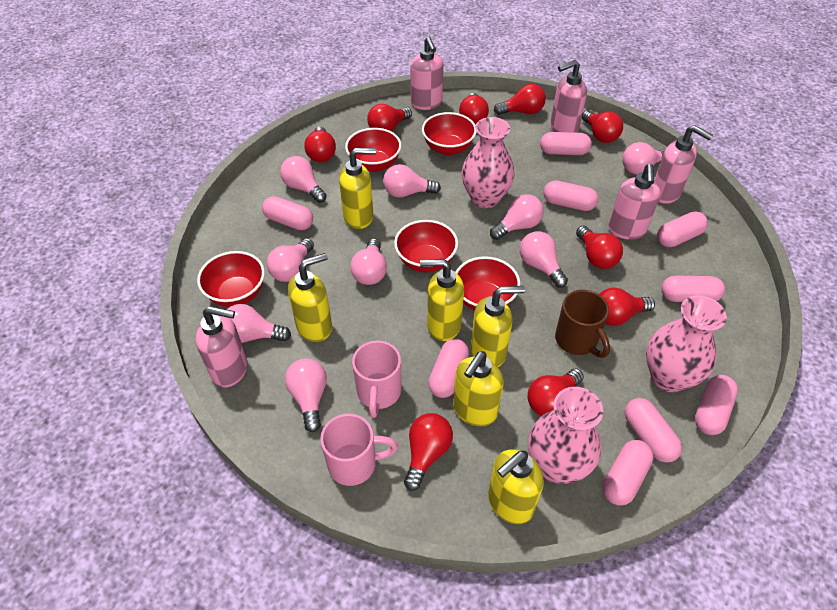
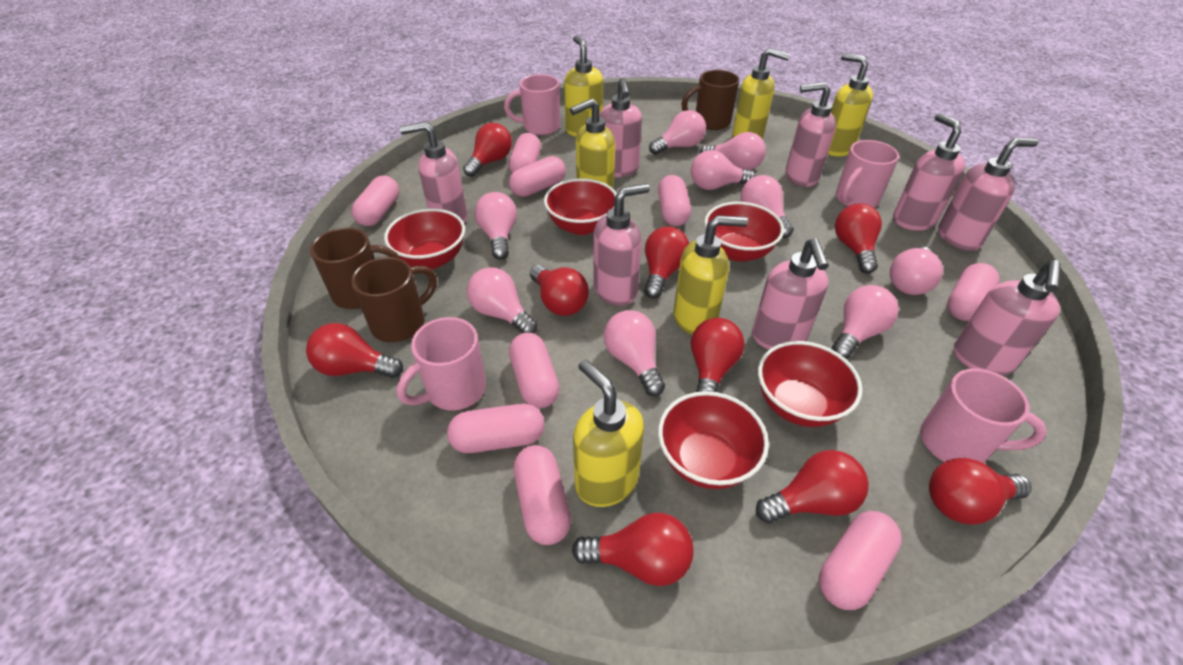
brown mug: 1 -> 3
pink mug: 2 -> 4
pink soap dispenser: 5 -> 8
pink vase: 3 -> 0

